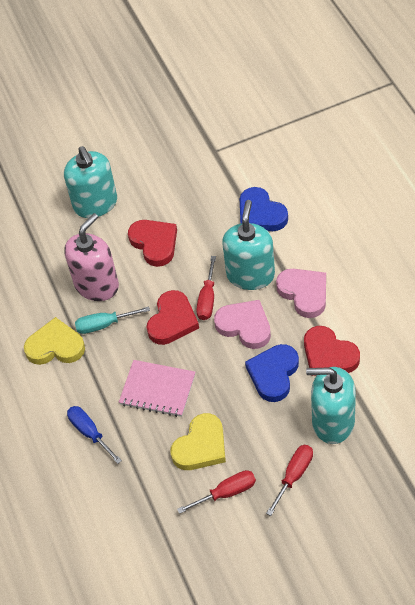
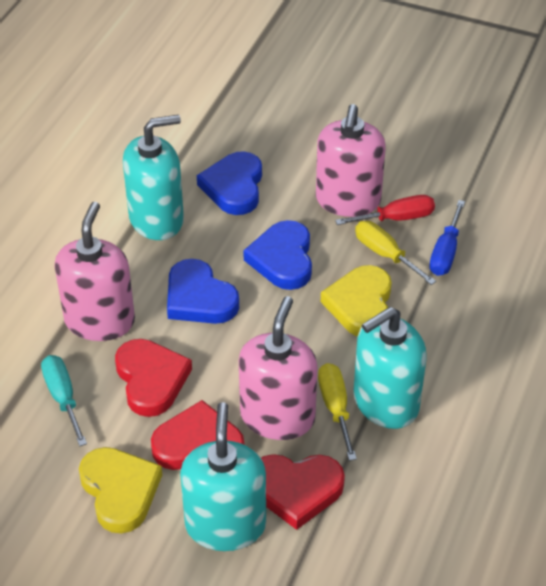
blue heart: 2 -> 3
pink heart: 2 -> 0
pink notebook: 1 -> 0
pink soap dispenser: 1 -> 3
red screwdriver: 3 -> 1
yellow screwdriver: 0 -> 2

